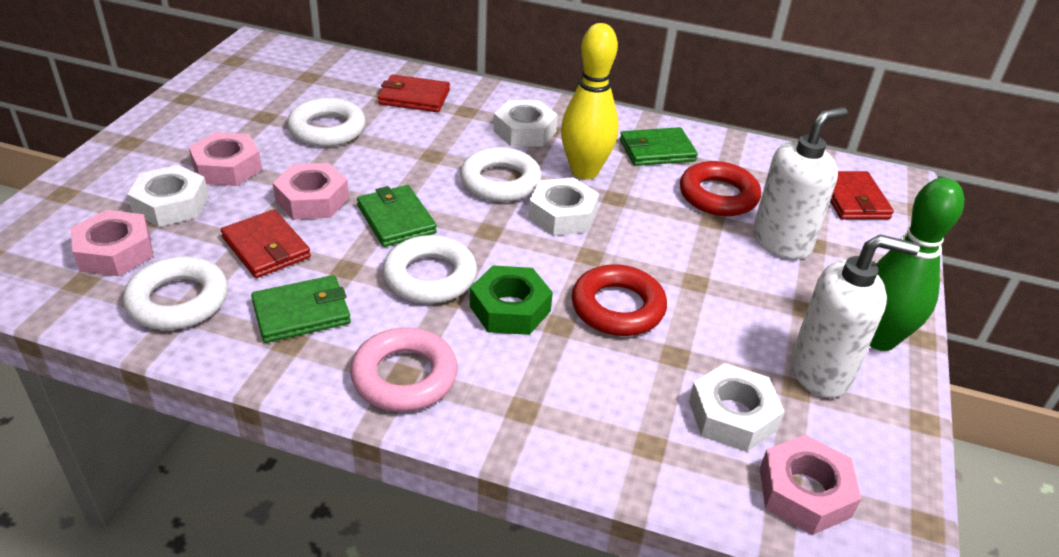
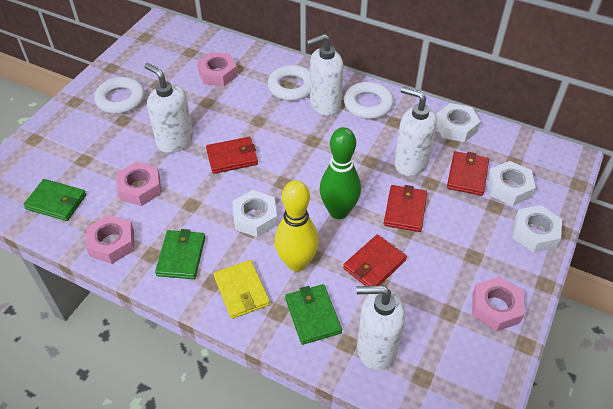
green nut: 1 -> 0
pink ring: 1 -> 0
red ring: 2 -> 0
red wallet: 3 -> 4
white ring: 4 -> 3
white soap dispenser: 2 -> 4
yellow wallet: 0 -> 1

